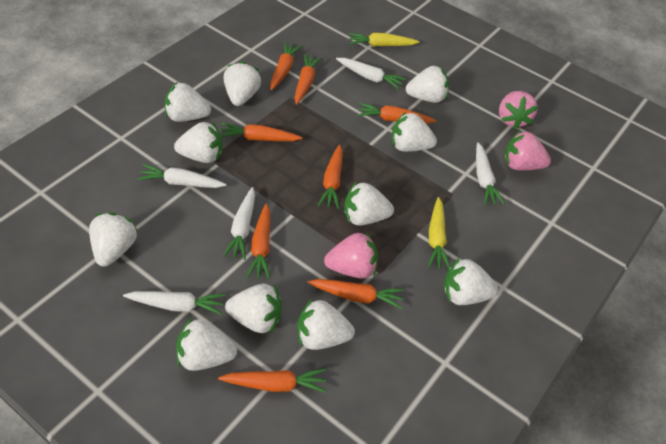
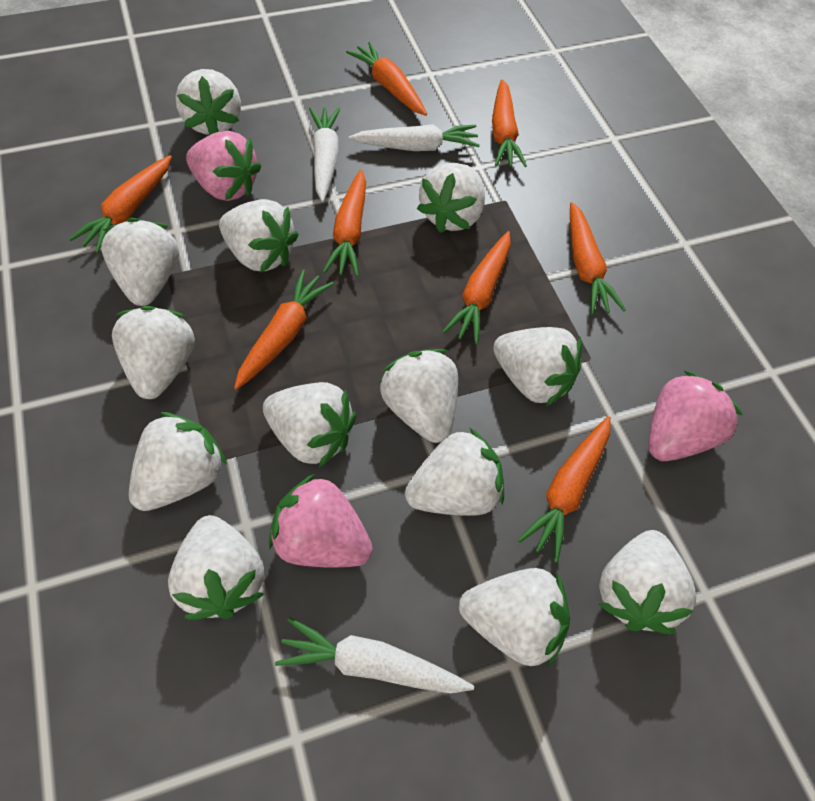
white carrot: 5 -> 3
white strawberry: 11 -> 13
yellow carrot: 2 -> 0

